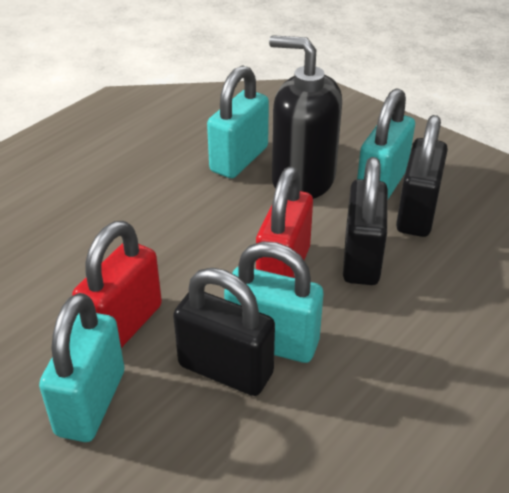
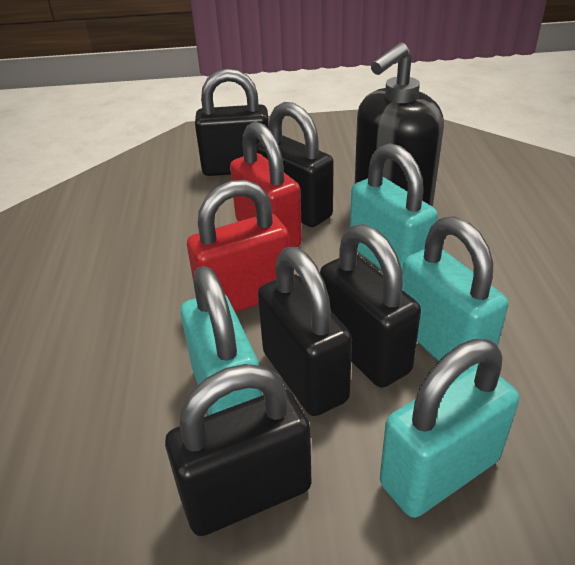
black padlock: 3 -> 5

